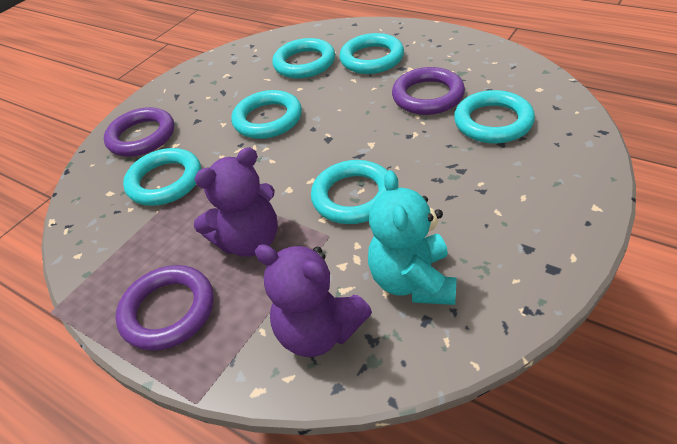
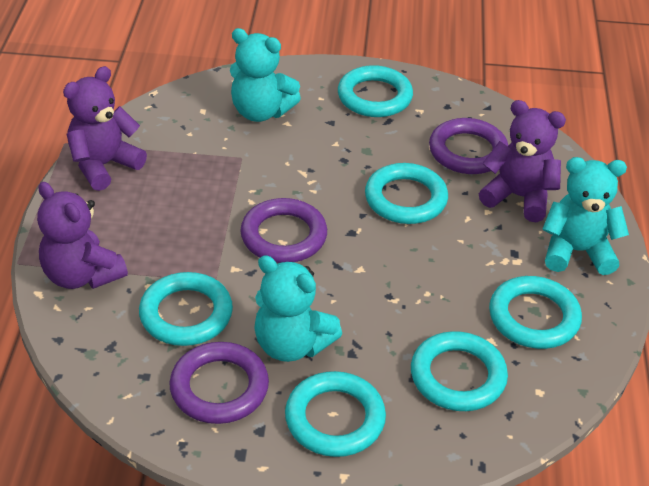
purple teddy bear: 2 -> 3
turquoise teddy bear: 1 -> 3

